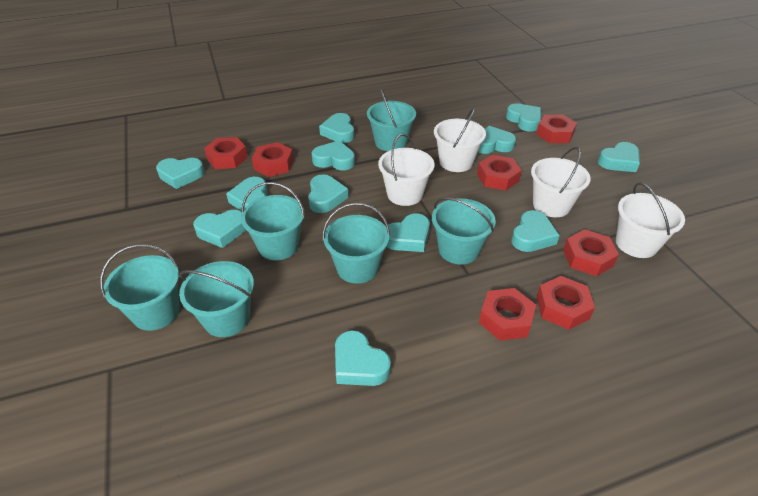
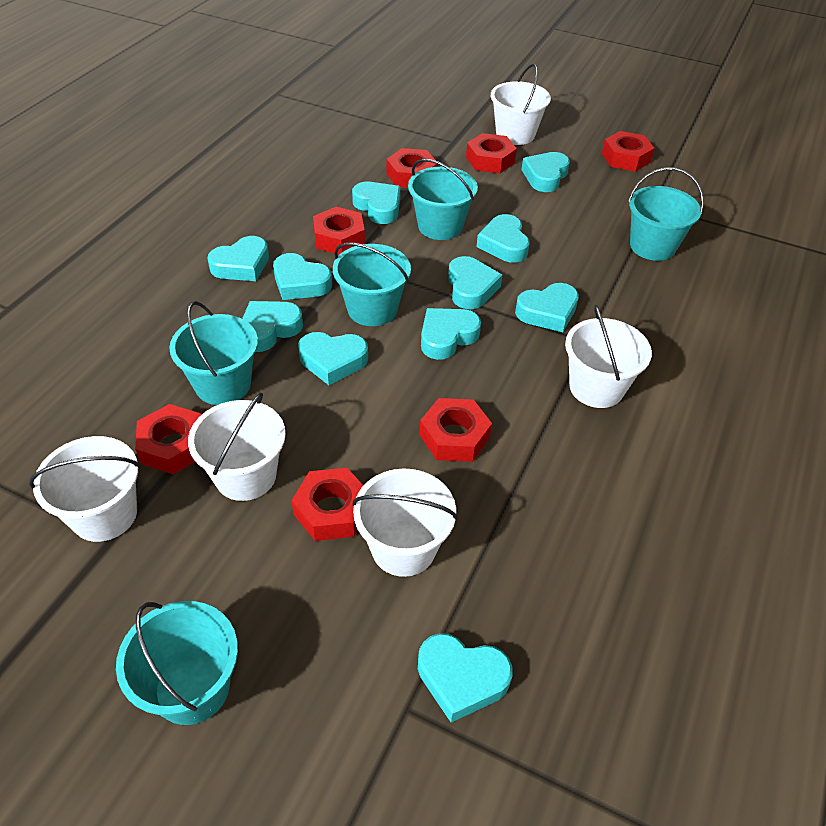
turquoise bucket: 6 -> 5
turquoise heart: 12 -> 11
white bucket: 4 -> 5

